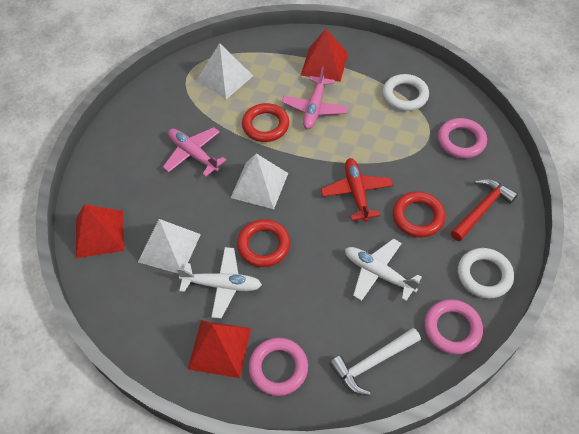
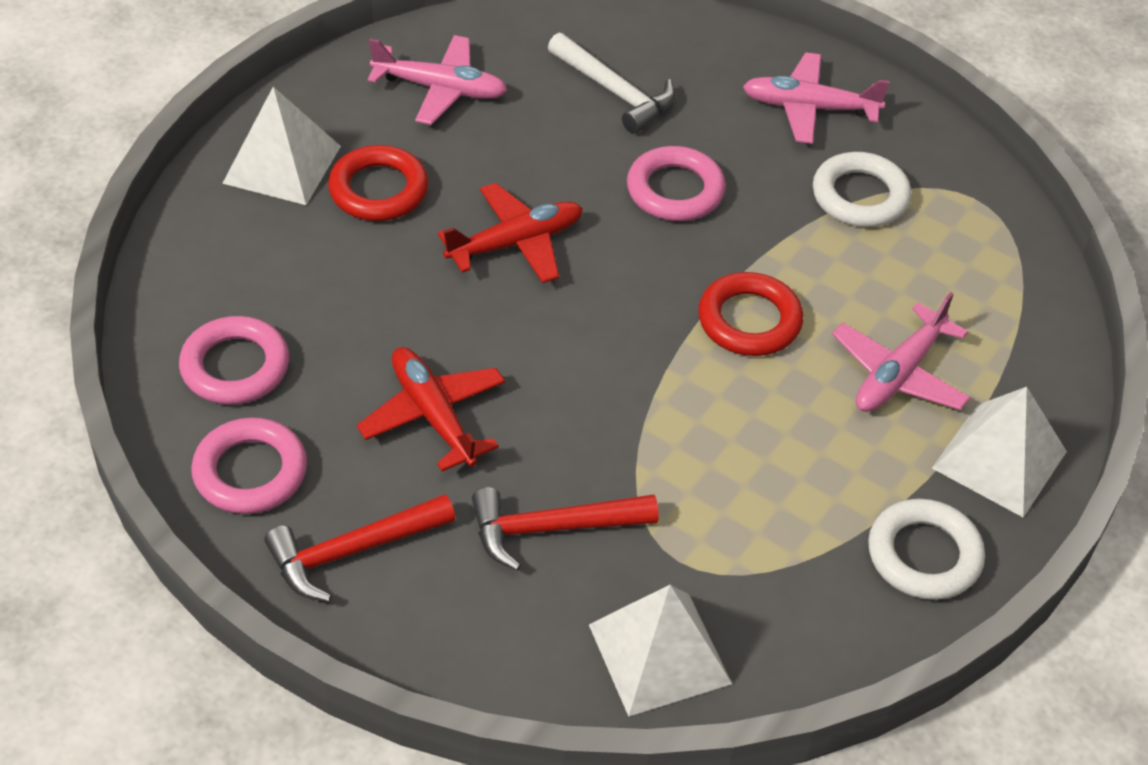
pink plane: 2 -> 3
red hammer: 1 -> 2
red plane: 1 -> 2
red pyramid: 3 -> 0
red ring: 3 -> 2
white plane: 2 -> 0

